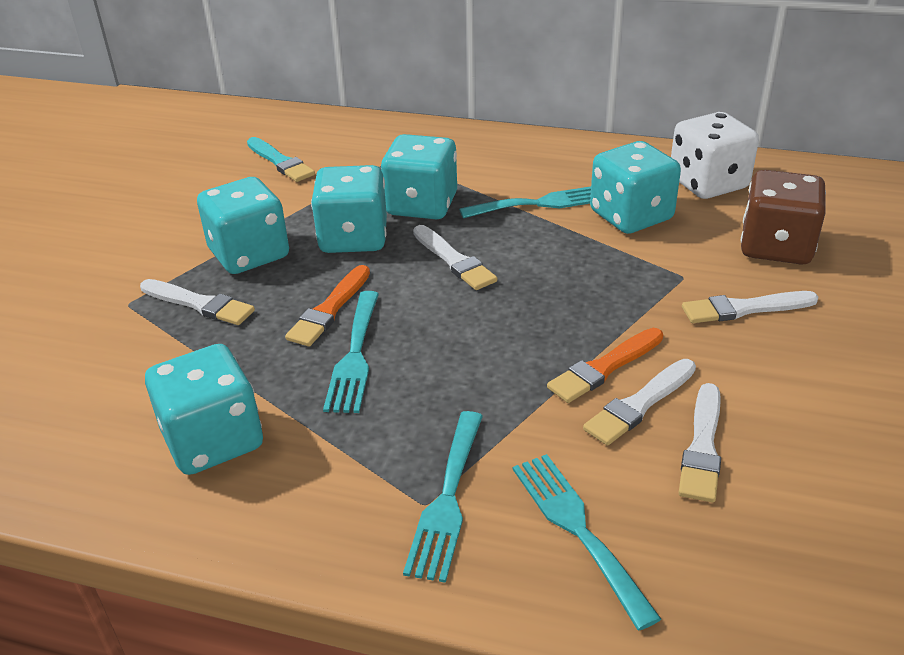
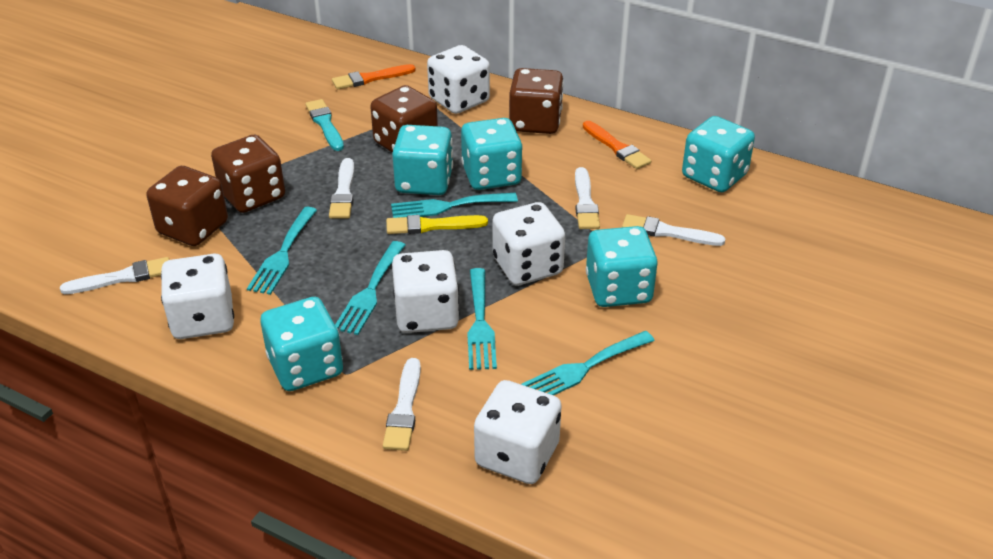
brown dice: 1 -> 4
turquoise fork: 4 -> 5
white dice: 1 -> 5
yellow brush: 0 -> 1

